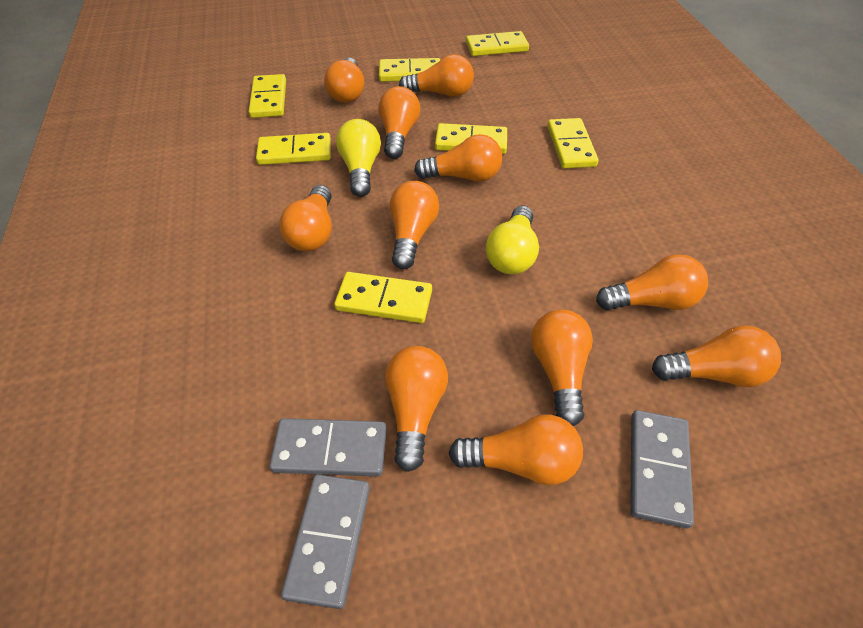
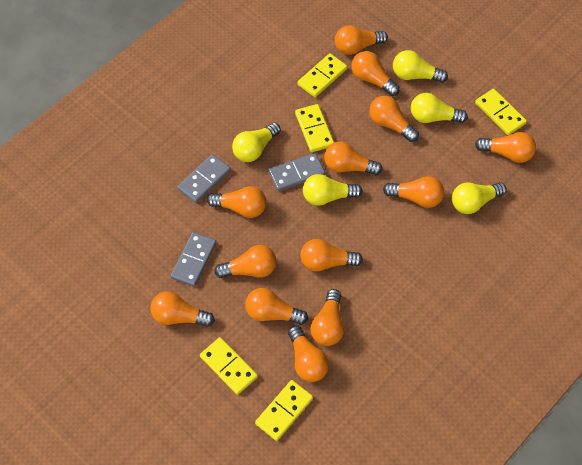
orange light bulb: 11 -> 13
yellow domino: 7 -> 5
yellow light bulb: 2 -> 5

